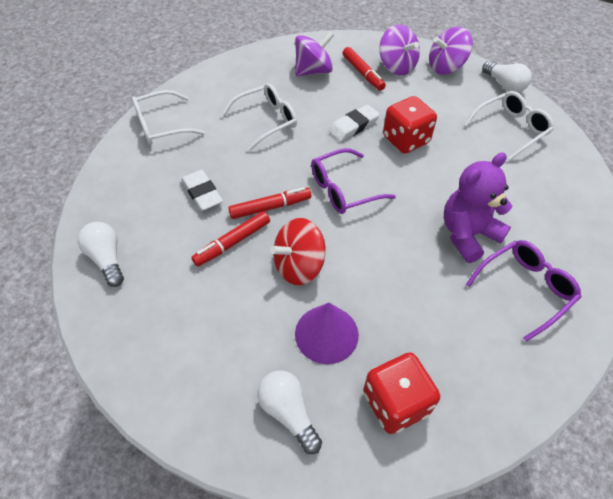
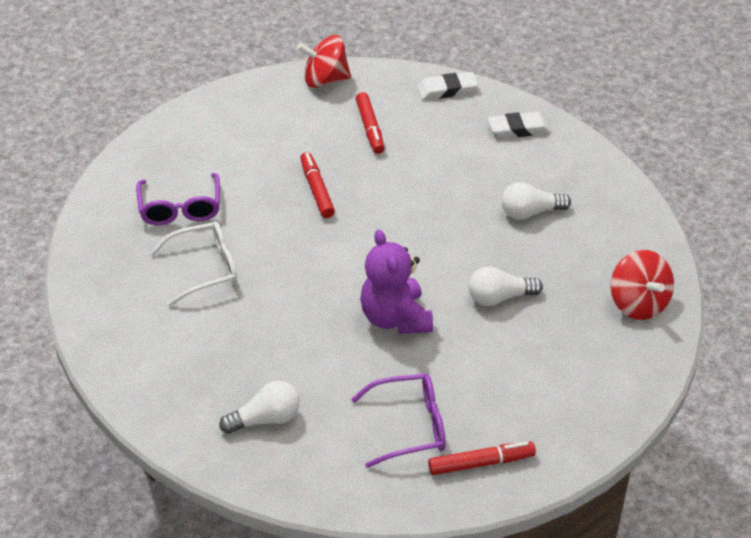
purple cone: 1 -> 0
purple spinning top: 3 -> 0
red dice: 2 -> 0
red spinning top: 1 -> 2
white glasses: 3 -> 1

